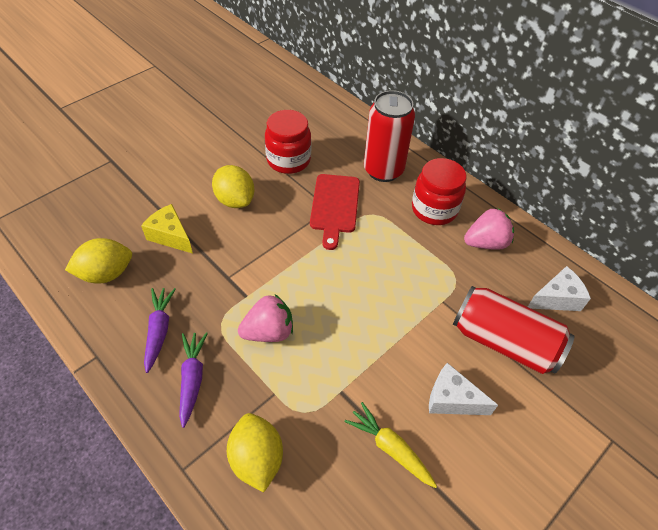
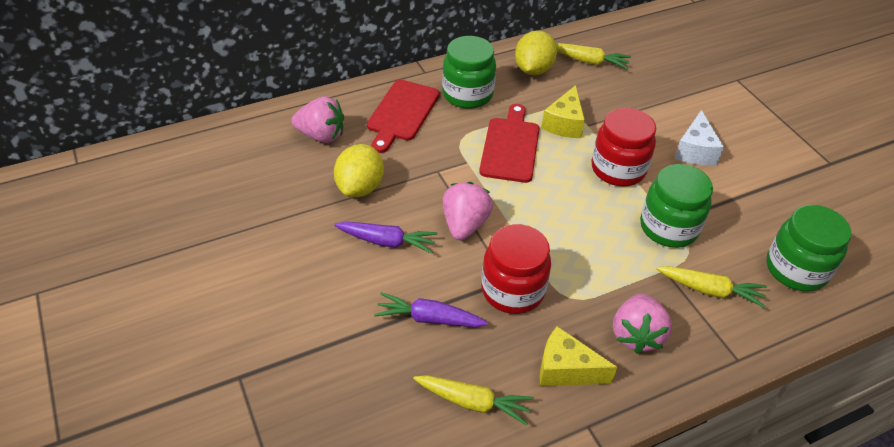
green jar: 0 -> 3
pink strawberry: 2 -> 3
red can: 2 -> 0
red cutting board: 1 -> 2
white cheese: 2 -> 1
yellow carrot: 1 -> 3
yellow cheese: 1 -> 2
yellow lemon: 3 -> 2

